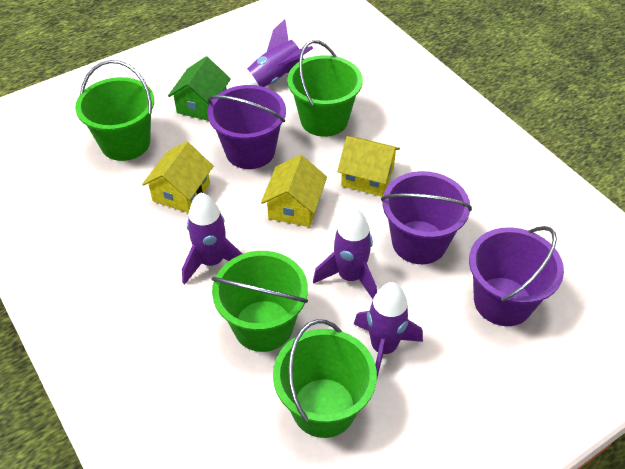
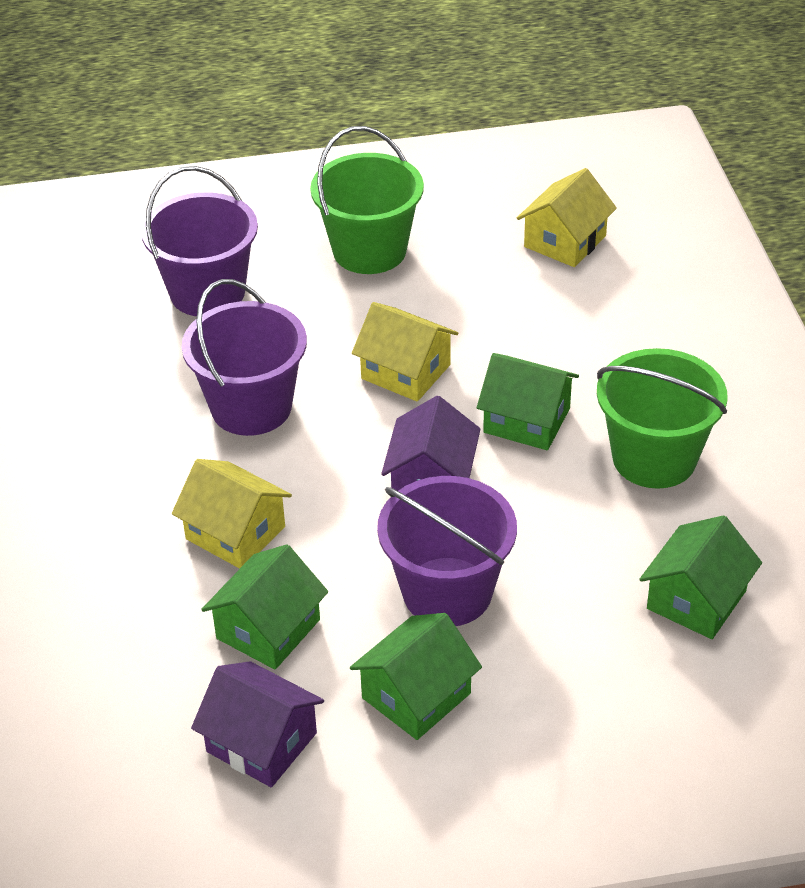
green bucket: 4 -> 2
green house: 1 -> 4
purple house: 0 -> 2
purple rocket: 4 -> 0

